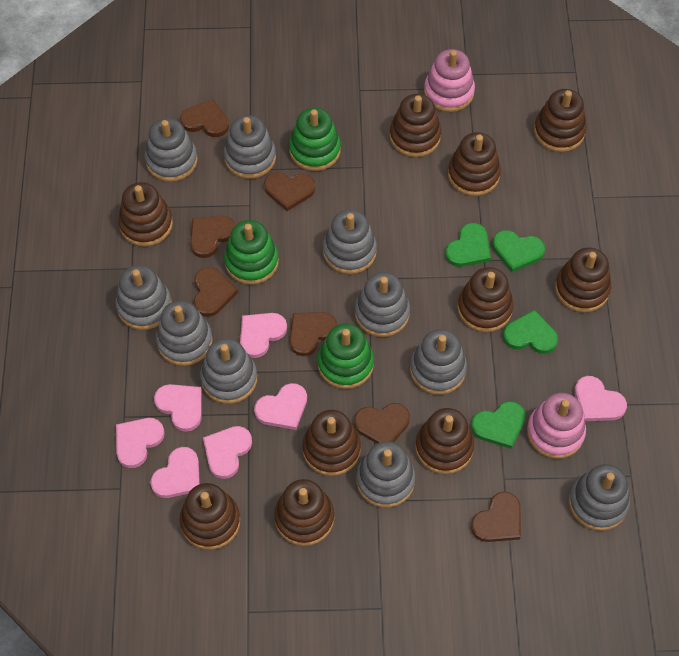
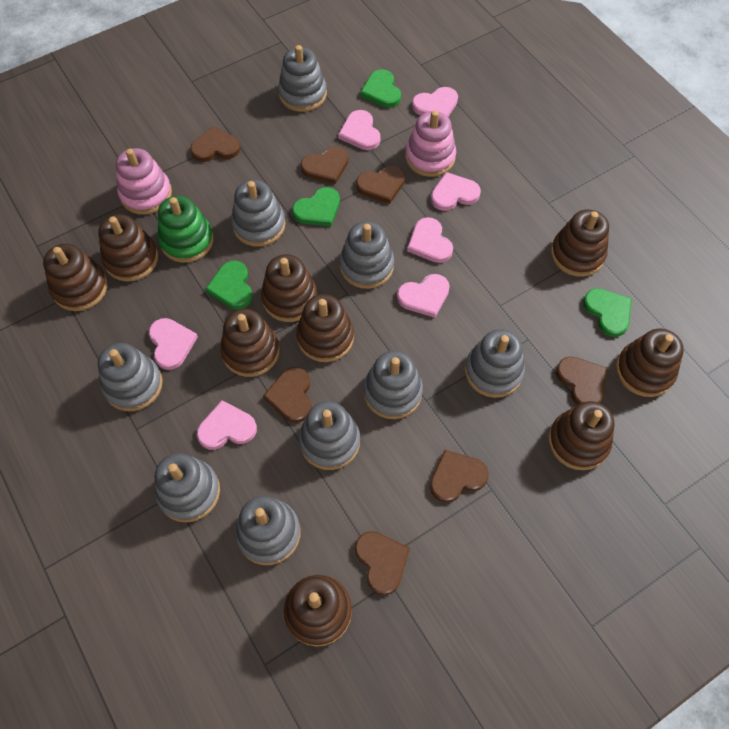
brown stacking toy: 10 -> 9
green stacking toy: 3 -> 1
grey stacking toy: 10 -> 9

